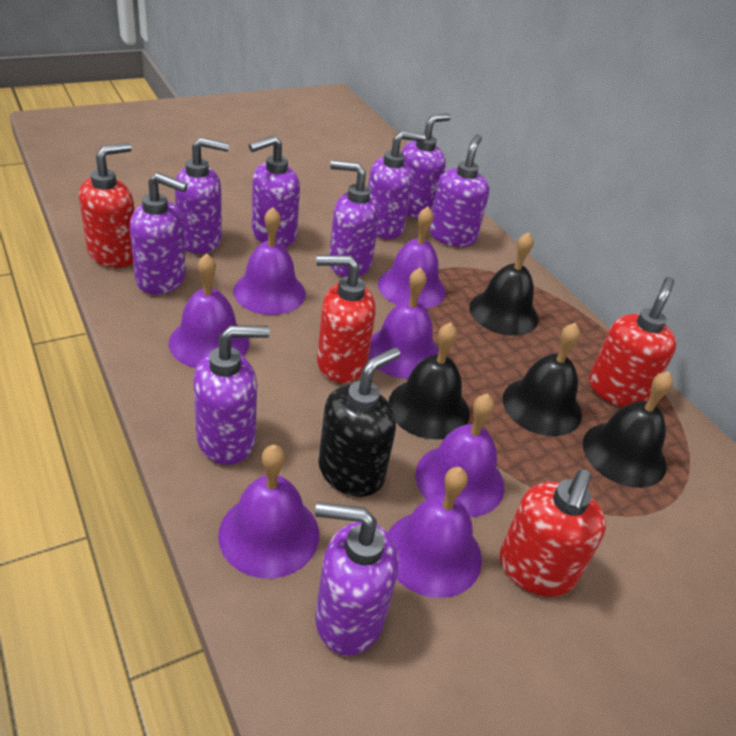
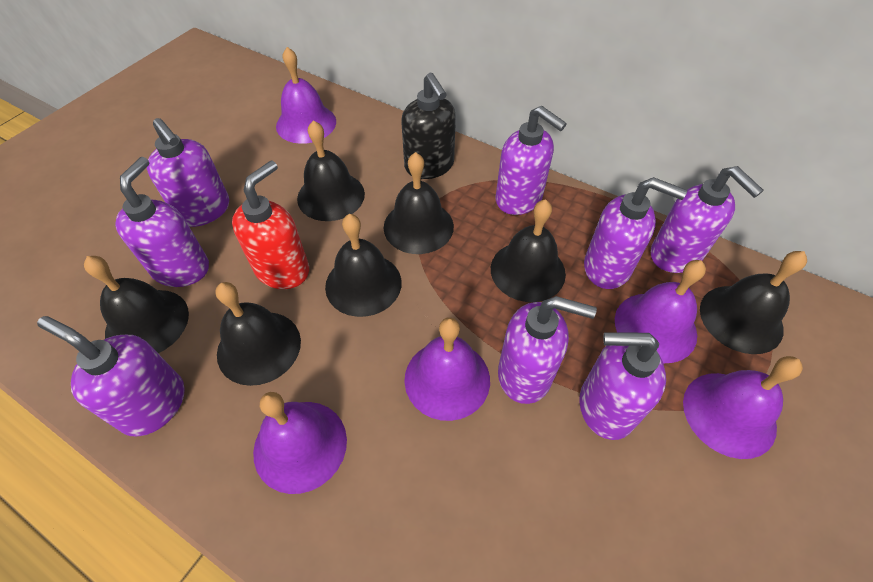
black bell: 4 -> 7
purple bell: 7 -> 5
purple soap dispenser: 9 -> 8
red soap dispenser: 4 -> 1

